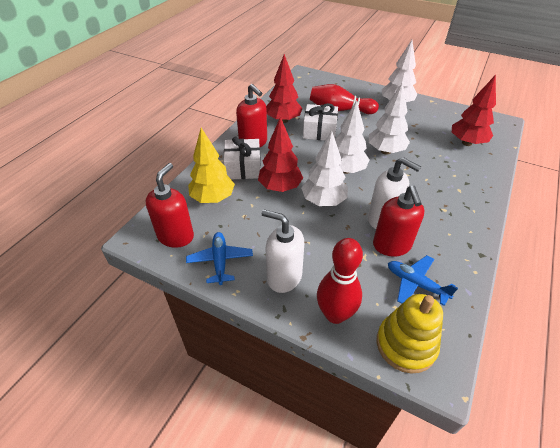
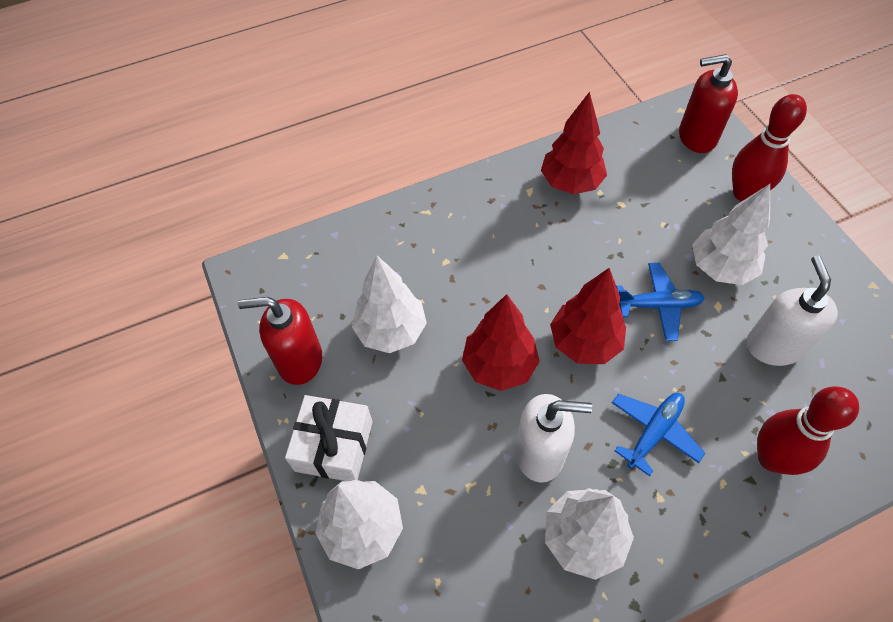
red soap dispenser: 3 -> 2
white gift: 2 -> 1
yellow stacking toy: 1 -> 0
yellow tree: 1 -> 0

